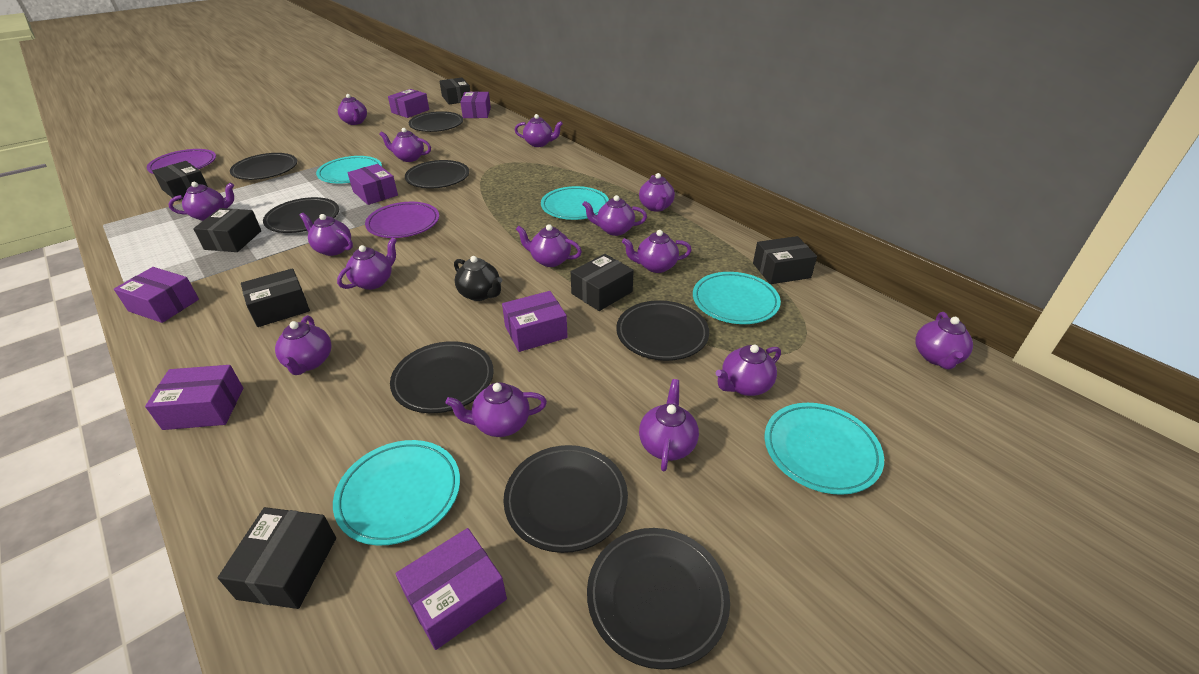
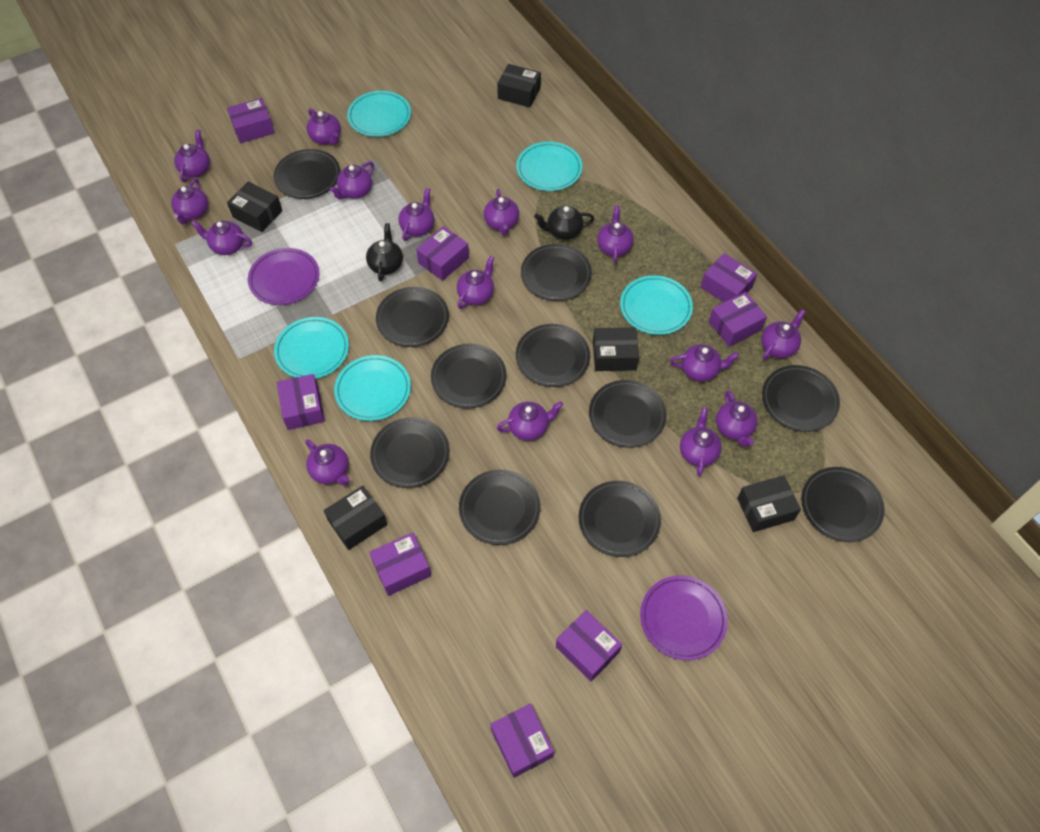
black box: 7 -> 5
black plate: 8 -> 11
black teapot: 1 -> 2
purple box: 7 -> 8

